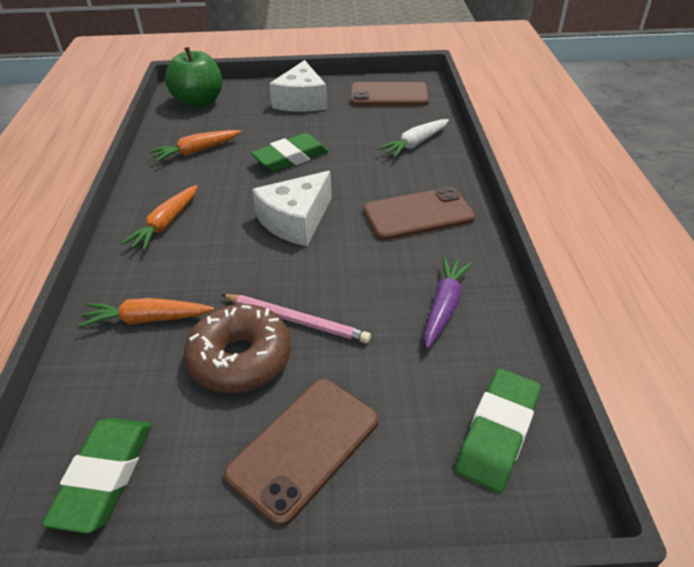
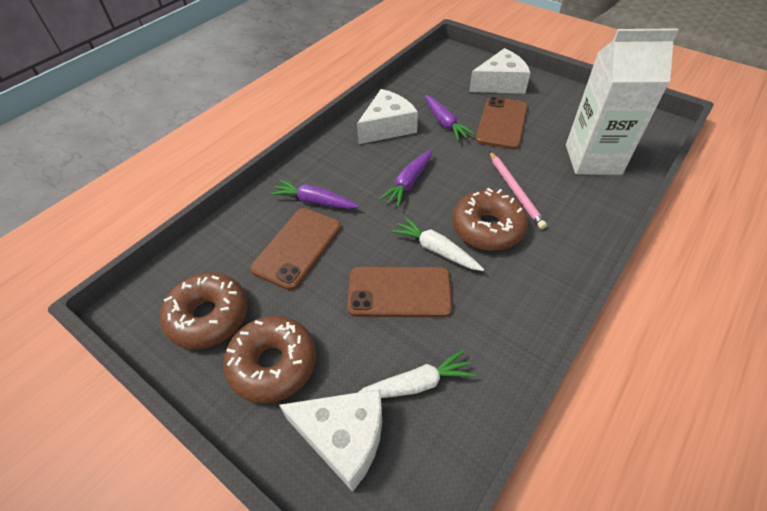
brown donut: 1 -> 3
green apple: 1 -> 0
green eraser: 3 -> 0
orange carrot: 3 -> 0
purple carrot: 1 -> 3
white carrot: 1 -> 2
white carton: 0 -> 1
white cheese: 2 -> 3

